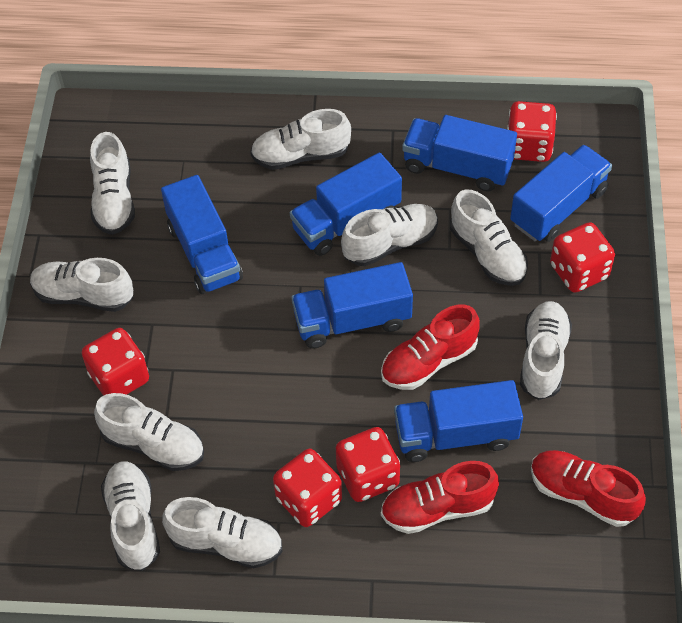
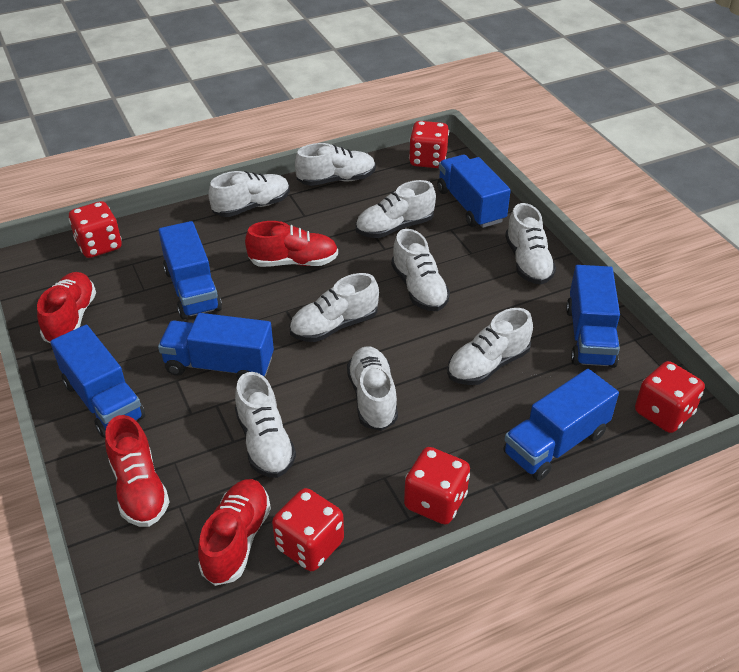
red shoe: 3 -> 4

